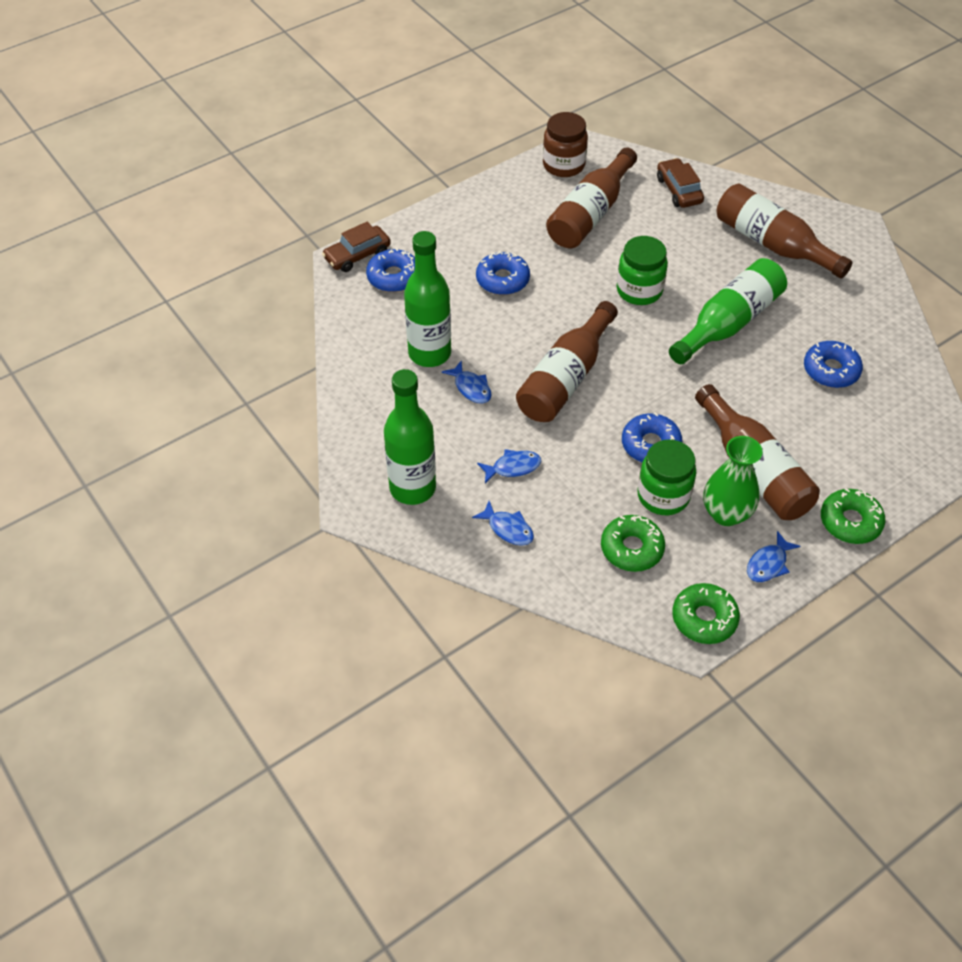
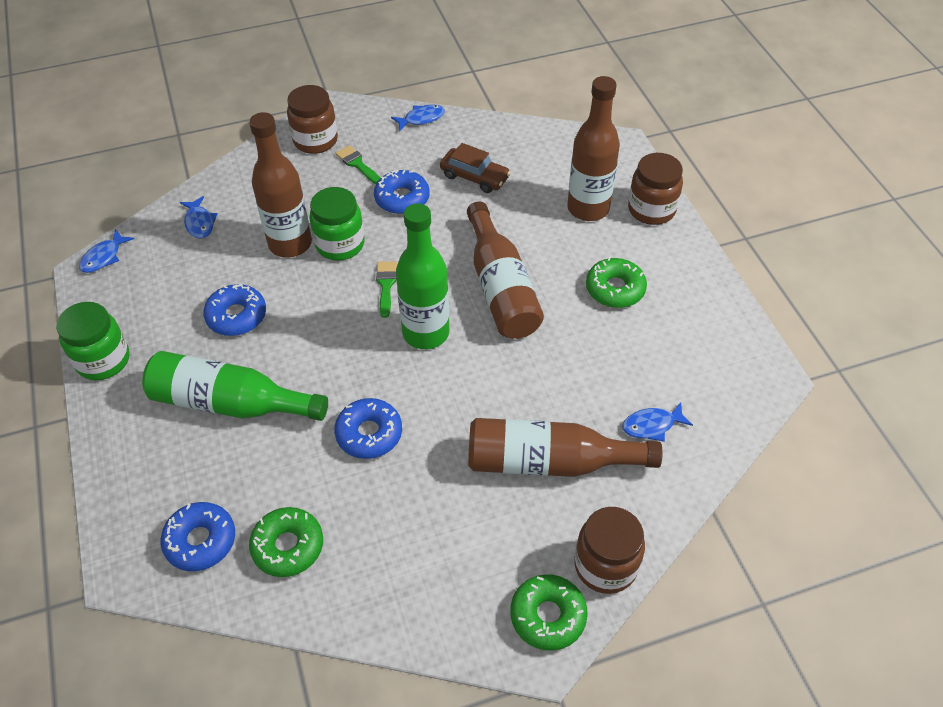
brown car: 2 -> 1
brown jar: 1 -> 3
green bottle: 3 -> 2
green brush: 0 -> 2
green vase: 1 -> 0

